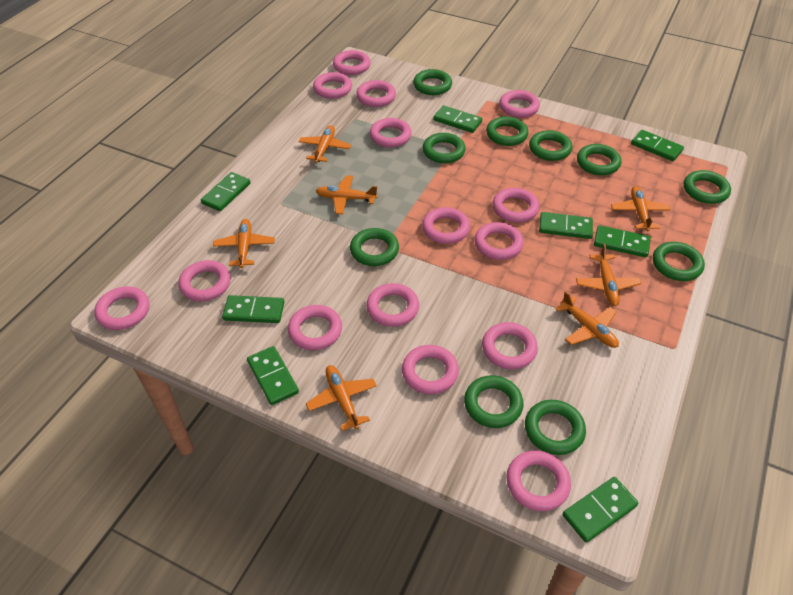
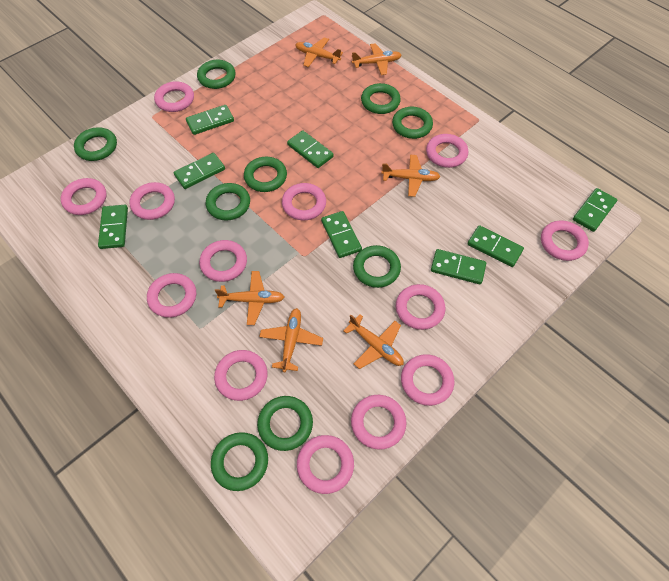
green ring: 10 -> 9
orange plane: 7 -> 6
pink ring: 15 -> 13

